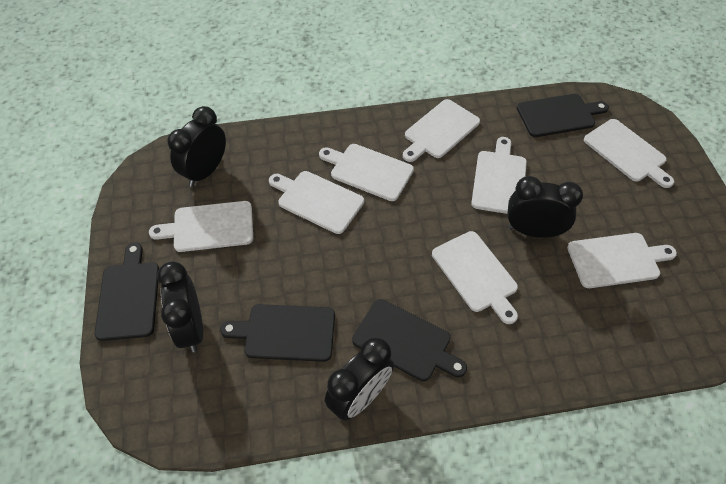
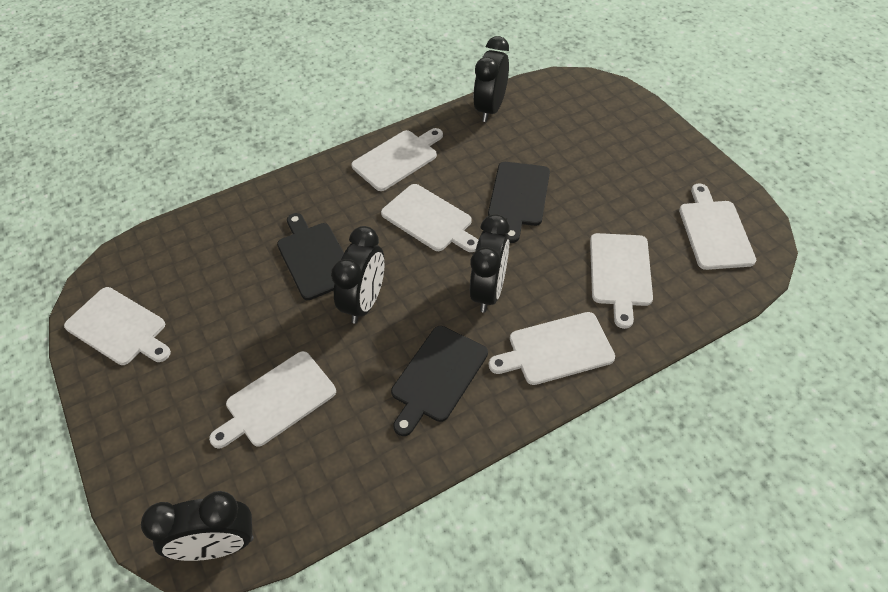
black cutting board: 4 -> 3
white cutting board: 8 -> 7

